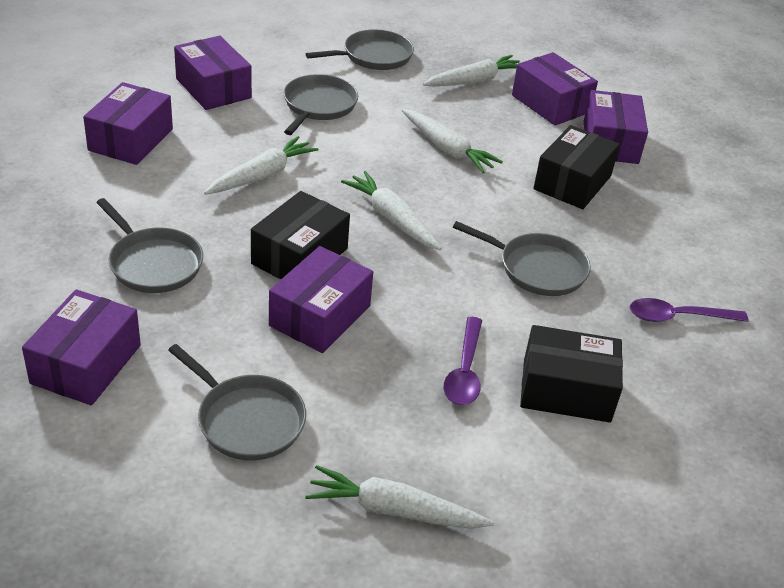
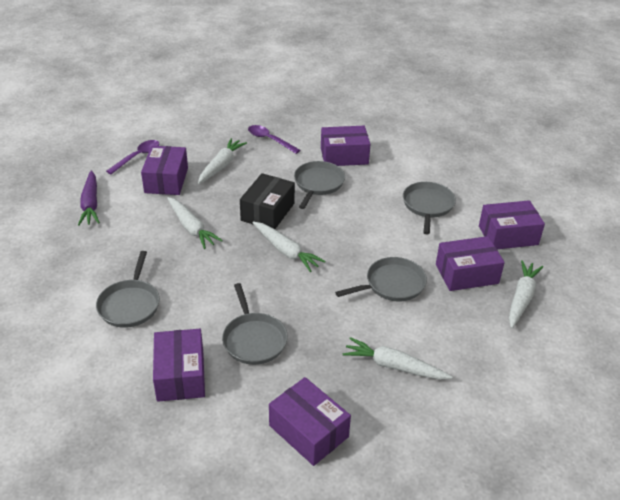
black box: 3 -> 1
purple carrot: 0 -> 1

